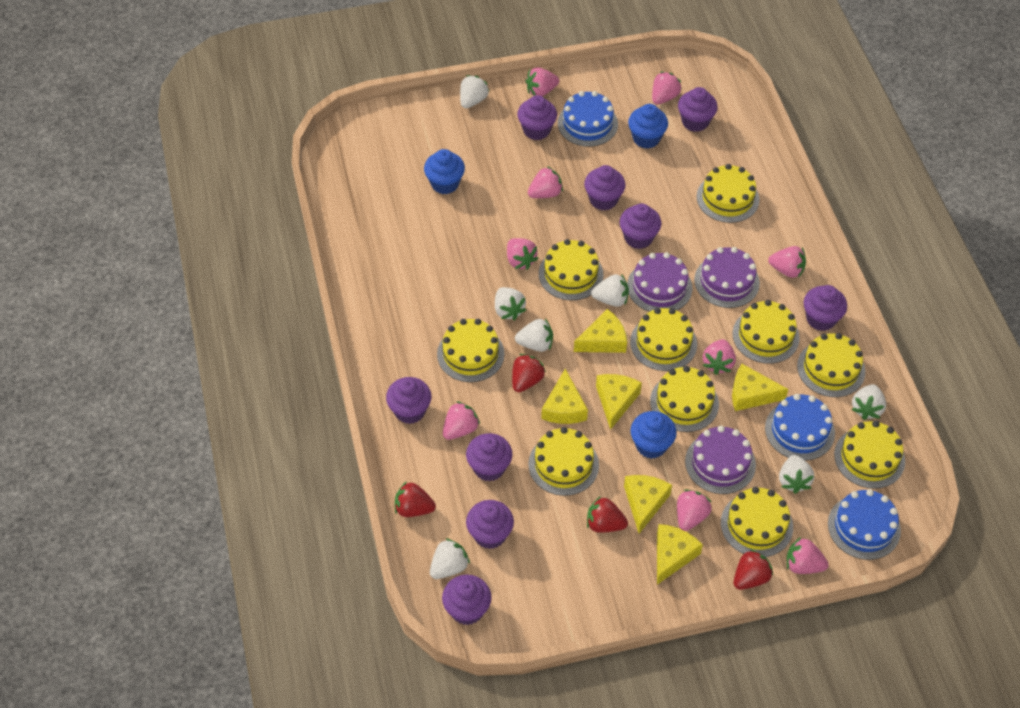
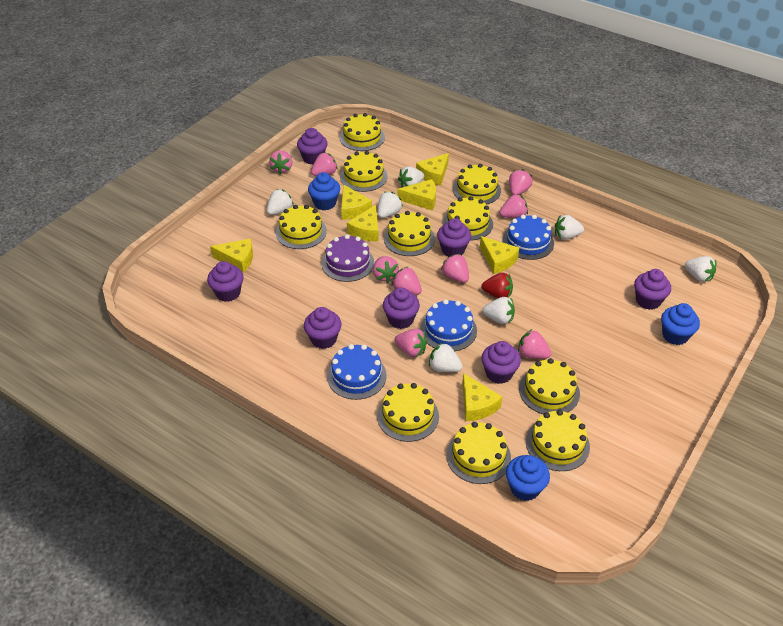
purple cake: 3 -> 1
purple cupcake: 9 -> 7
red strawberry: 4 -> 1
yellow cheese: 6 -> 7

